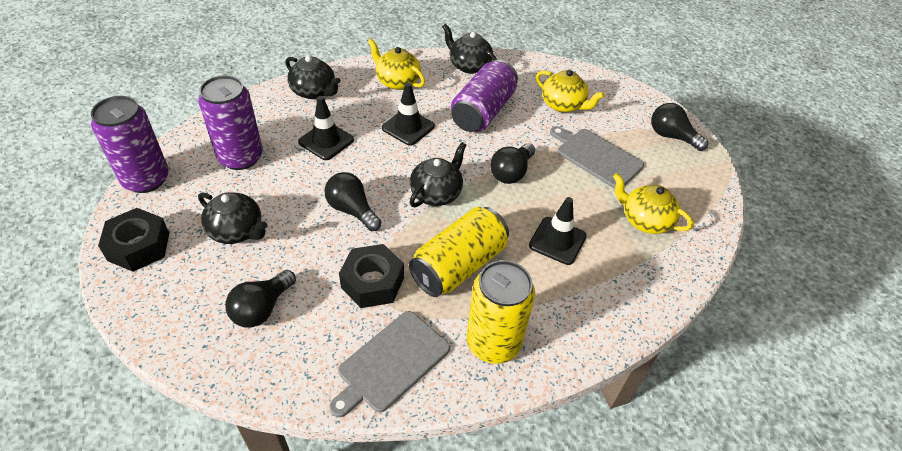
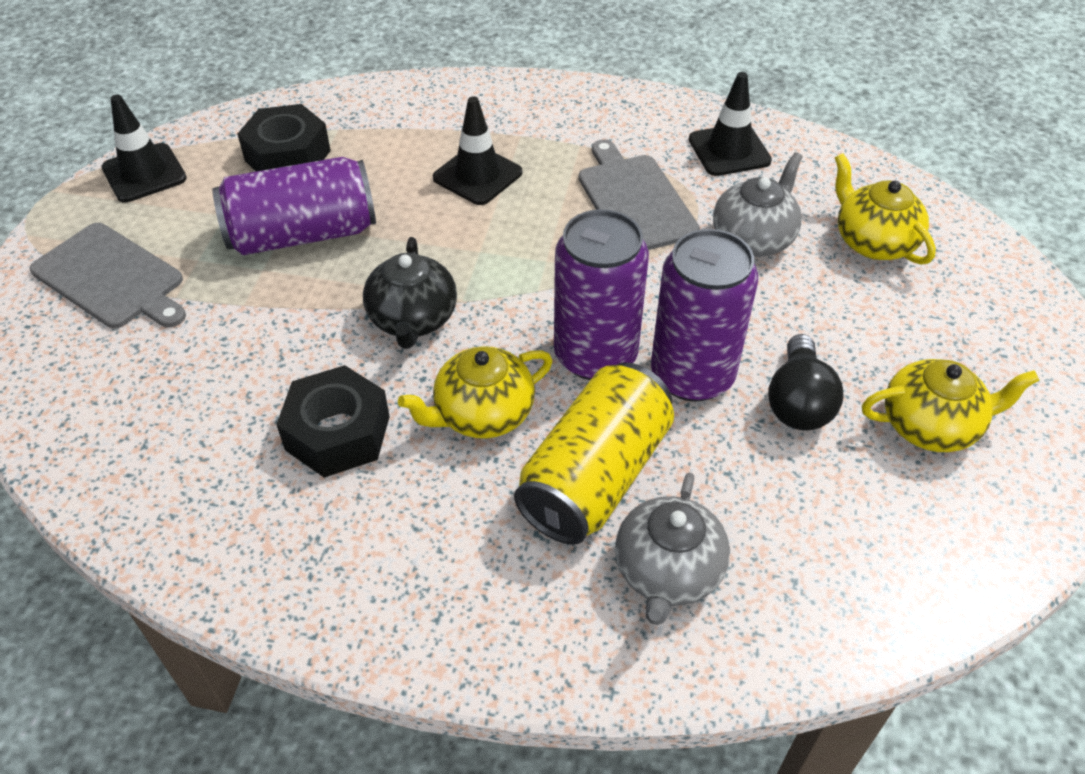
black light bulb: 4 -> 1
black teapot: 4 -> 1
grey teapot: 0 -> 2
yellow can: 2 -> 1

